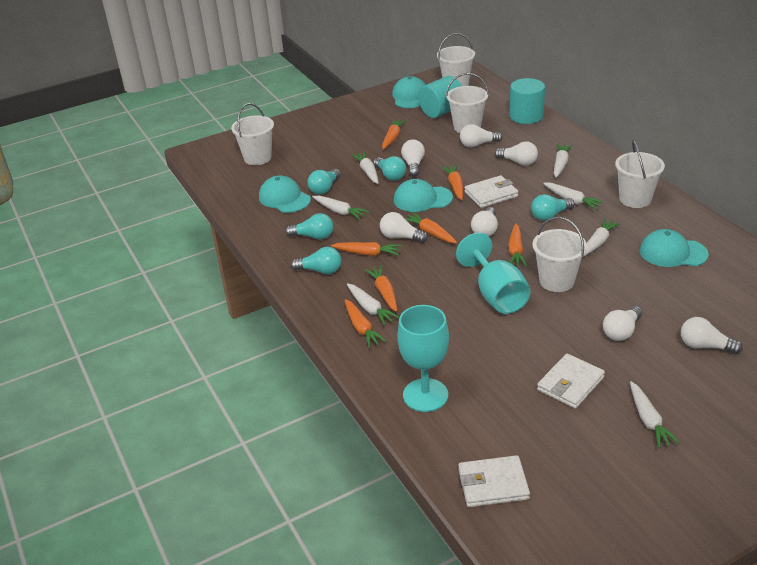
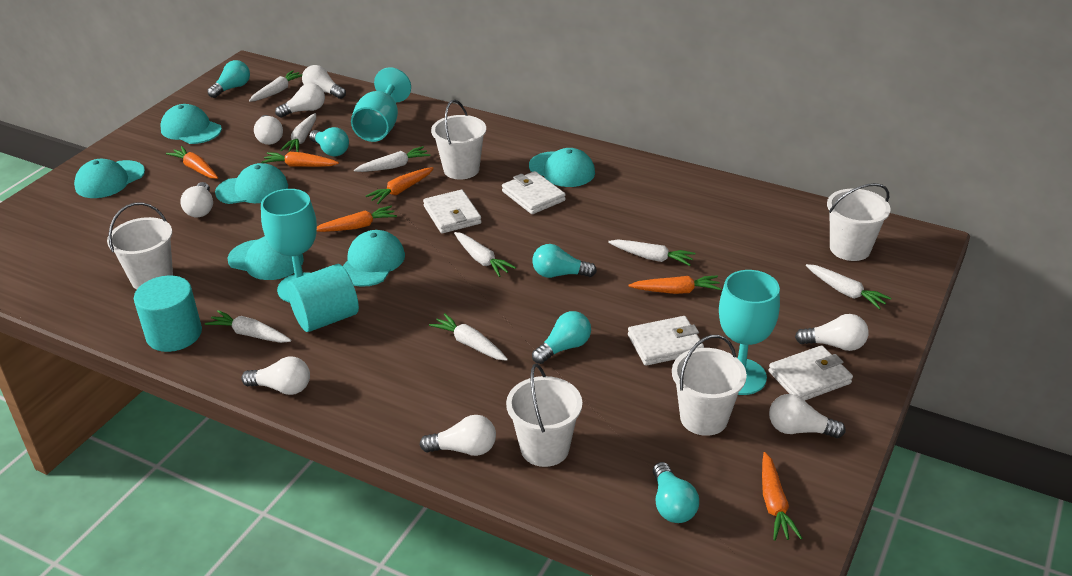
orange carrot: 7 -> 6
turquoise cap: 4 -> 6
turquoise goblet: 2 -> 3
white carrot: 7 -> 8
white light bulb: 7 -> 8
white wallet: 3 -> 4

